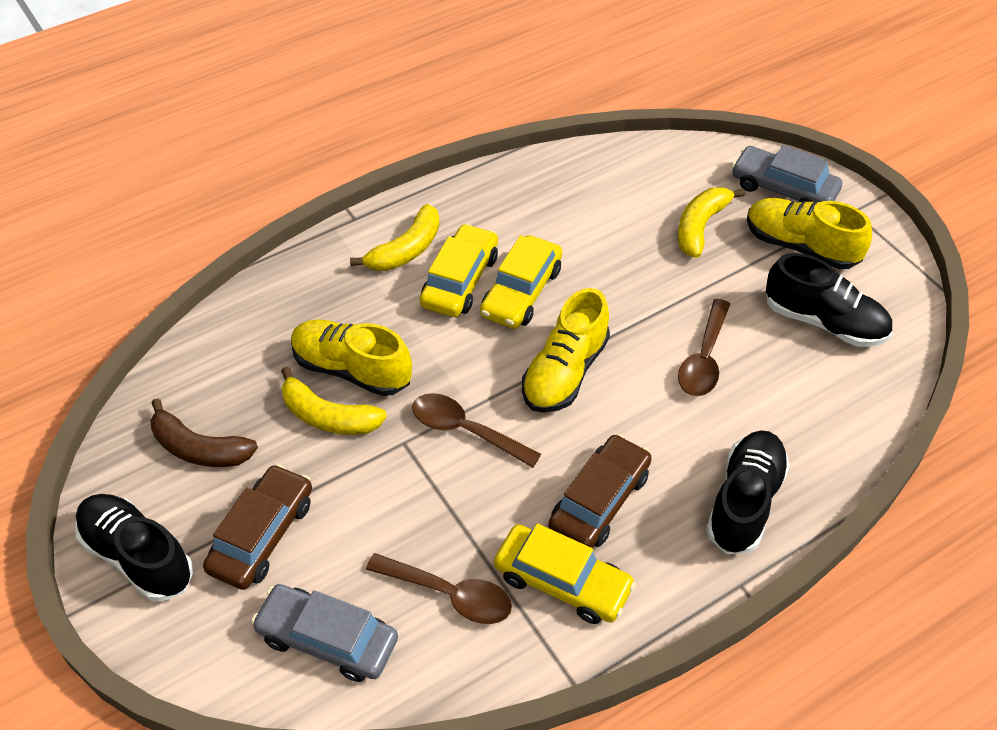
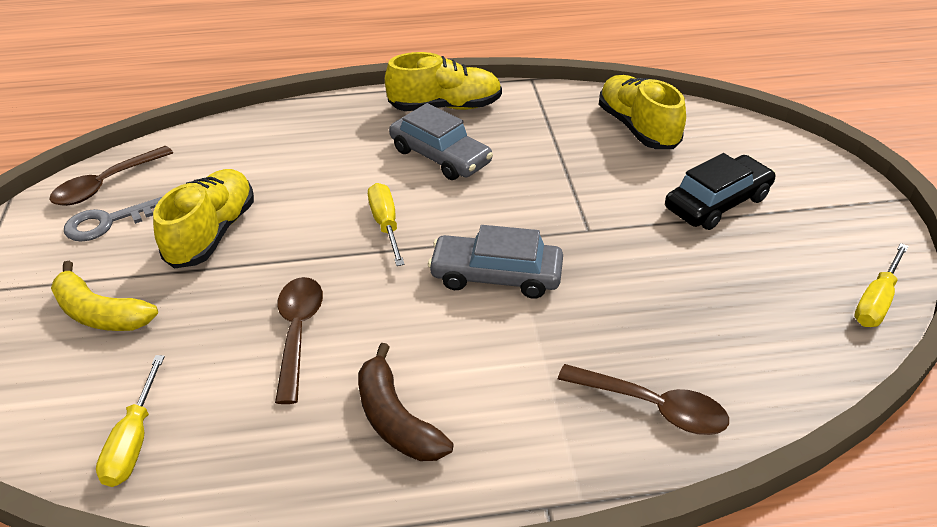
black car: 0 -> 1
black shoe: 3 -> 0
brown car: 2 -> 0
grey key: 0 -> 1
yellow banana: 3 -> 1
yellow car: 3 -> 0
yellow screwdriver: 0 -> 3

